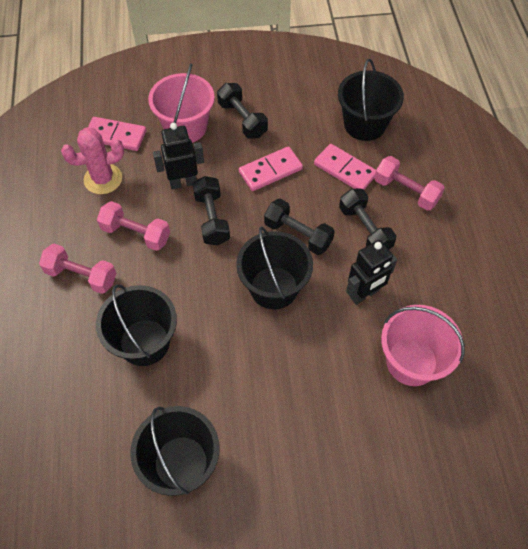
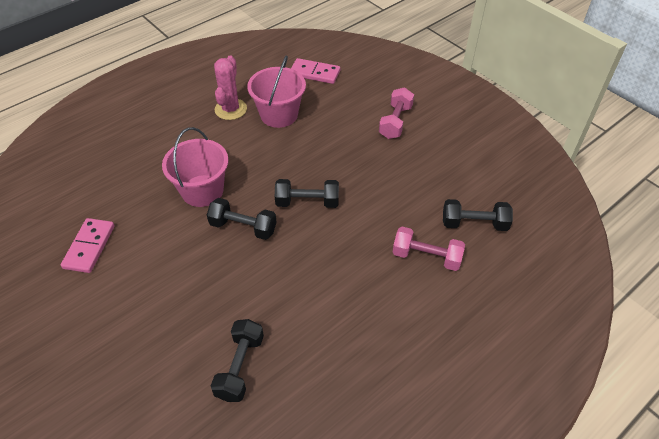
black bucket: 4 -> 0
black robot: 2 -> 0
pink domino: 3 -> 2
pink dumbbell: 3 -> 2

